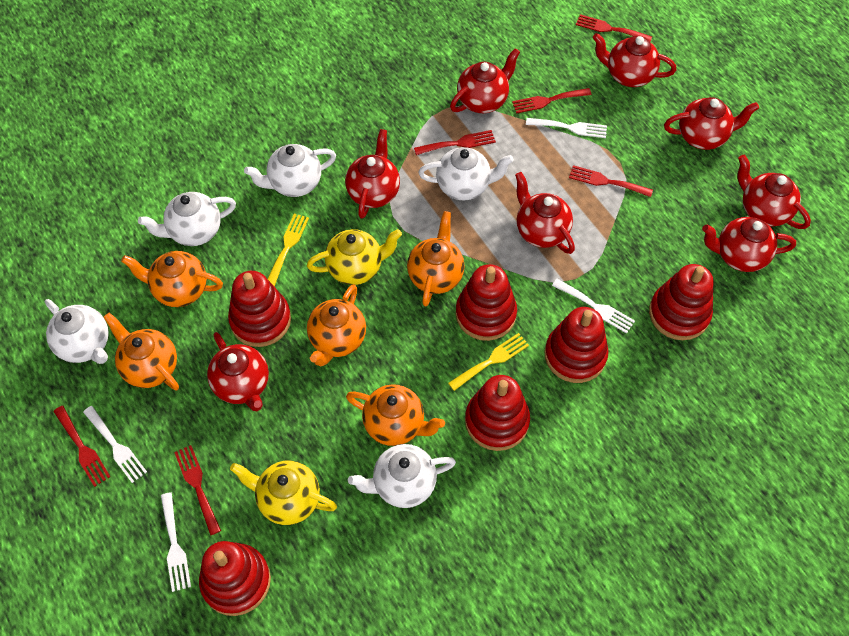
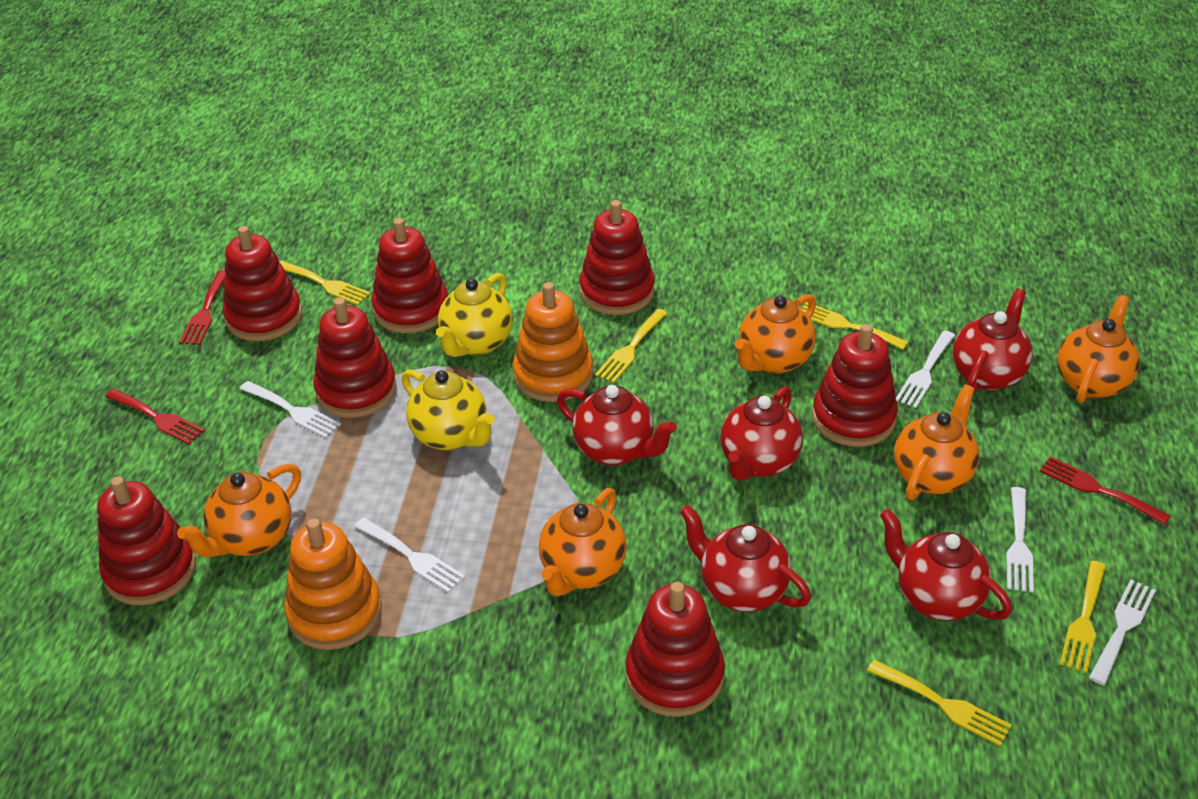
orange stacking toy: 0 -> 2
red fork: 6 -> 3
red stacking toy: 6 -> 7
red teapot: 8 -> 5
white fork: 4 -> 5
white teapot: 5 -> 0
yellow fork: 2 -> 5

